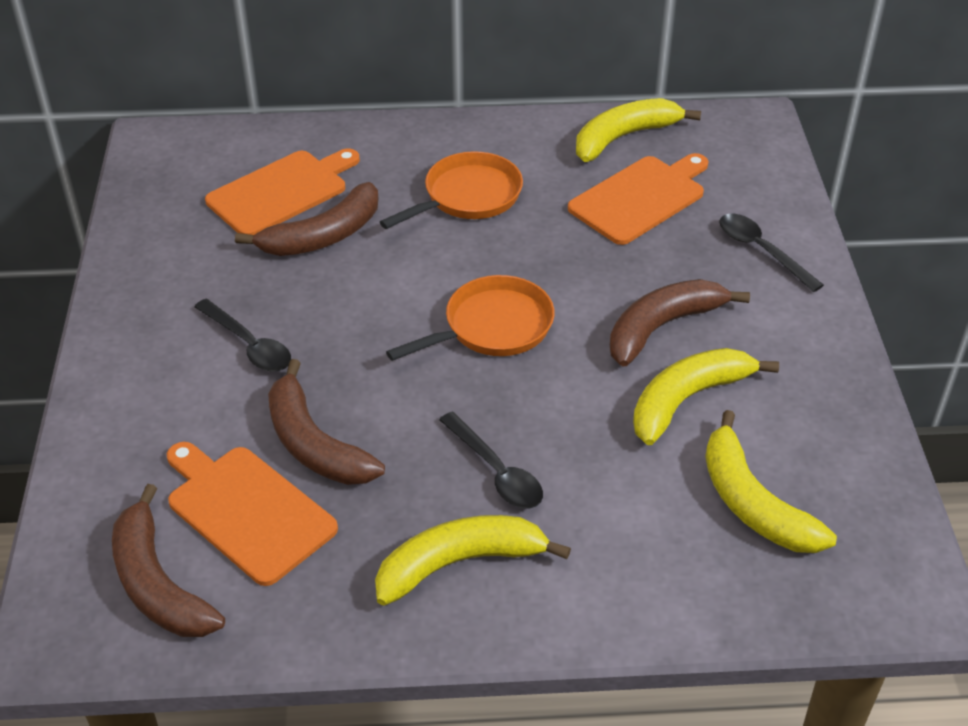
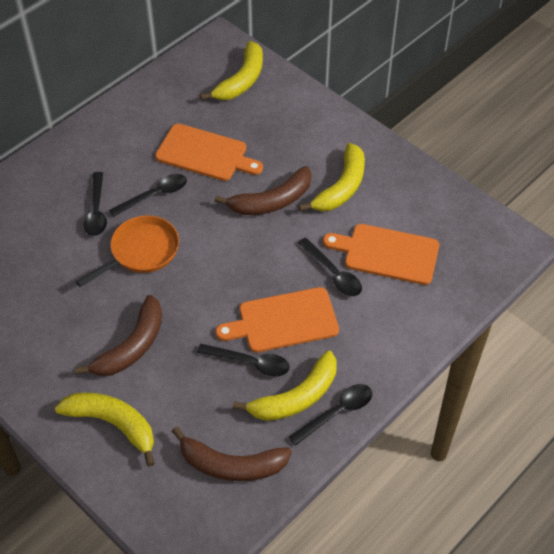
black spoon: 3 -> 5
brown banana: 4 -> 3
orange pan: 2 -> 1

